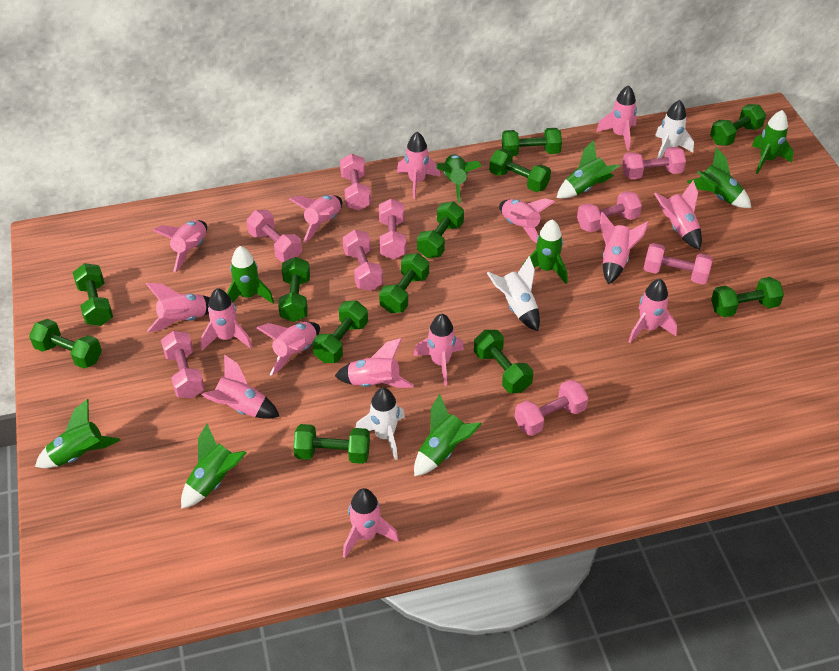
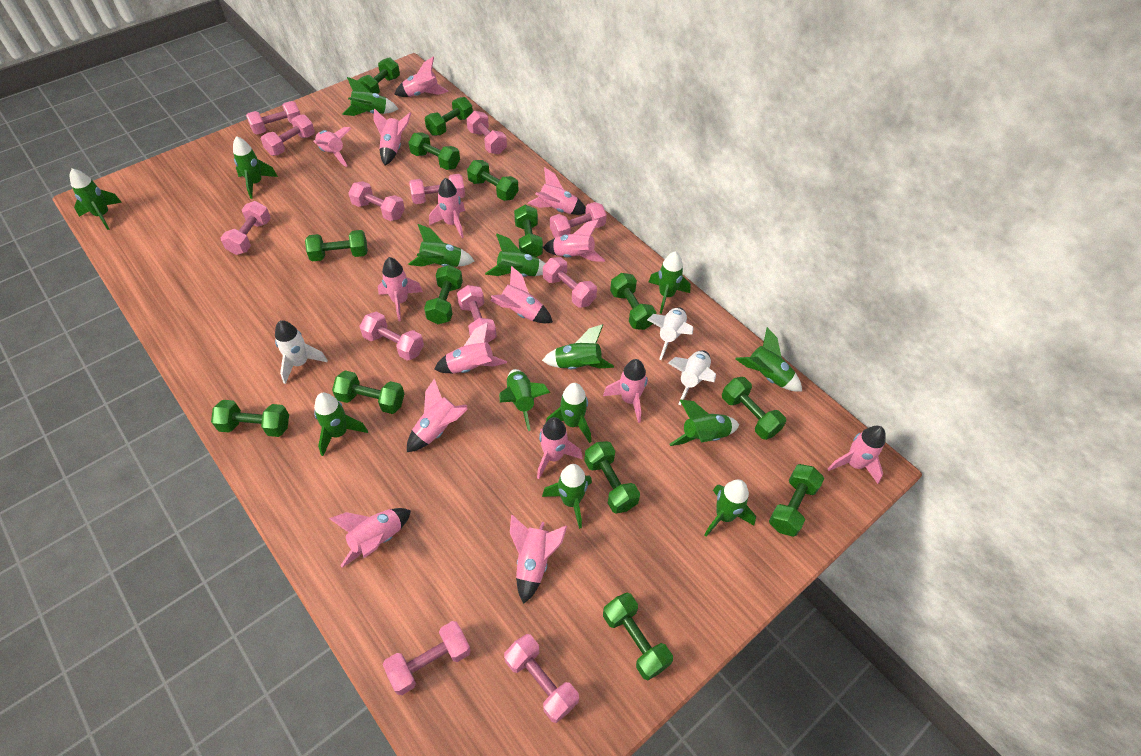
green dumbbell: 12 -> 14
green rocket: 9 -> 14
pink dumbbell: 9 -> 12

